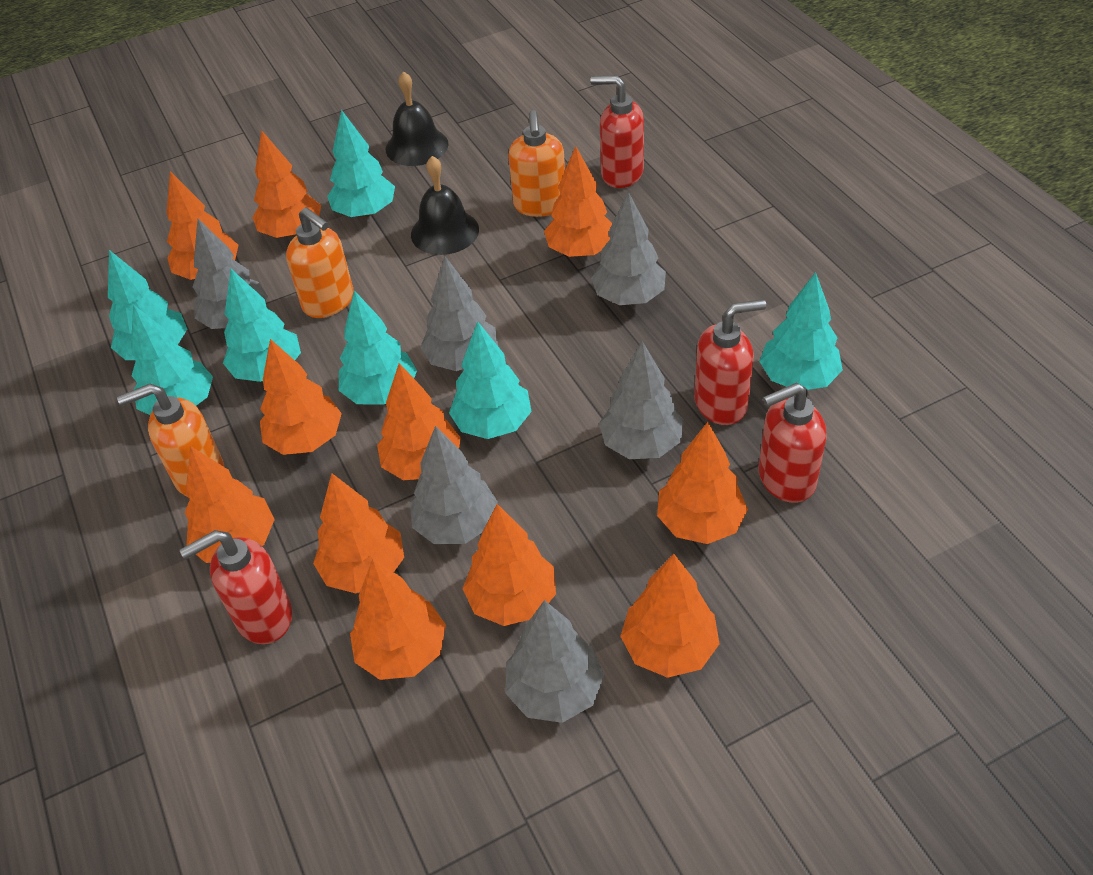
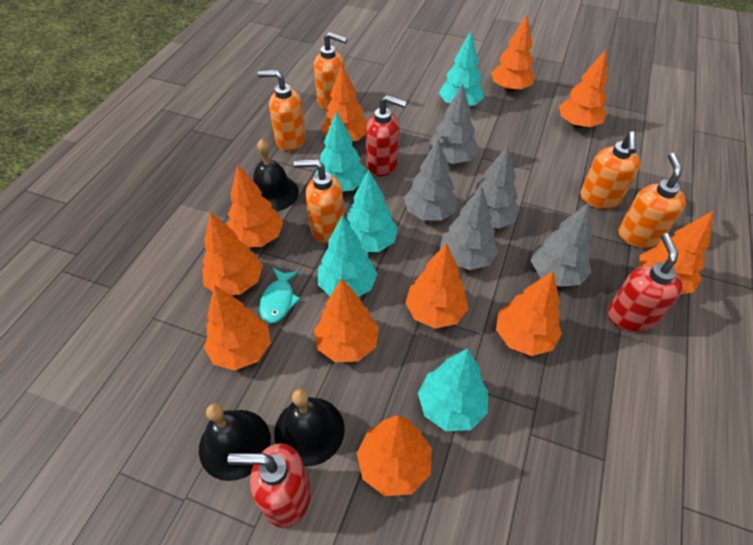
black bell: 2 -> 3
grey tree: 6 -> 5
orange soap dispenser: 3 -> 5
red soap dispenser: 4 -> 3
turquoise fish: 0 -> 1
turquoise tree: 7 -> 5

